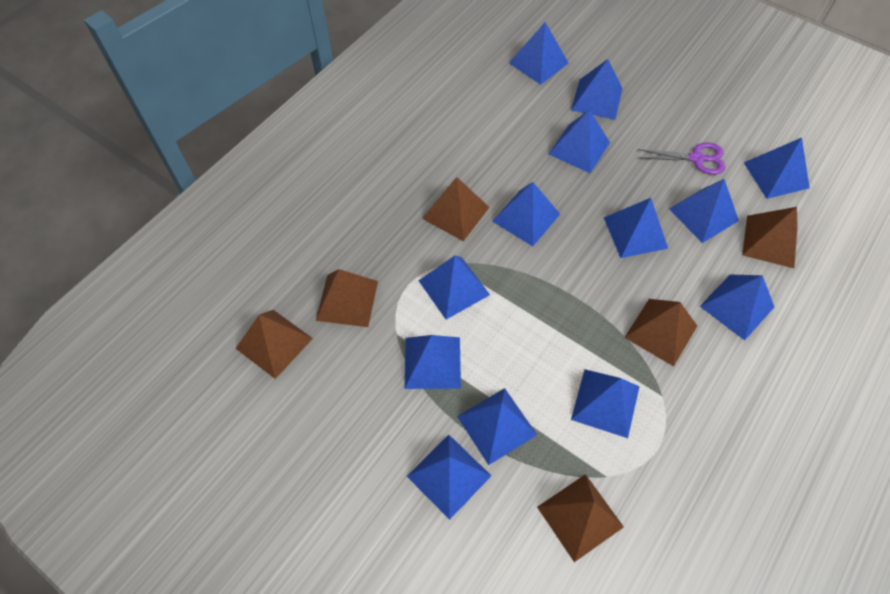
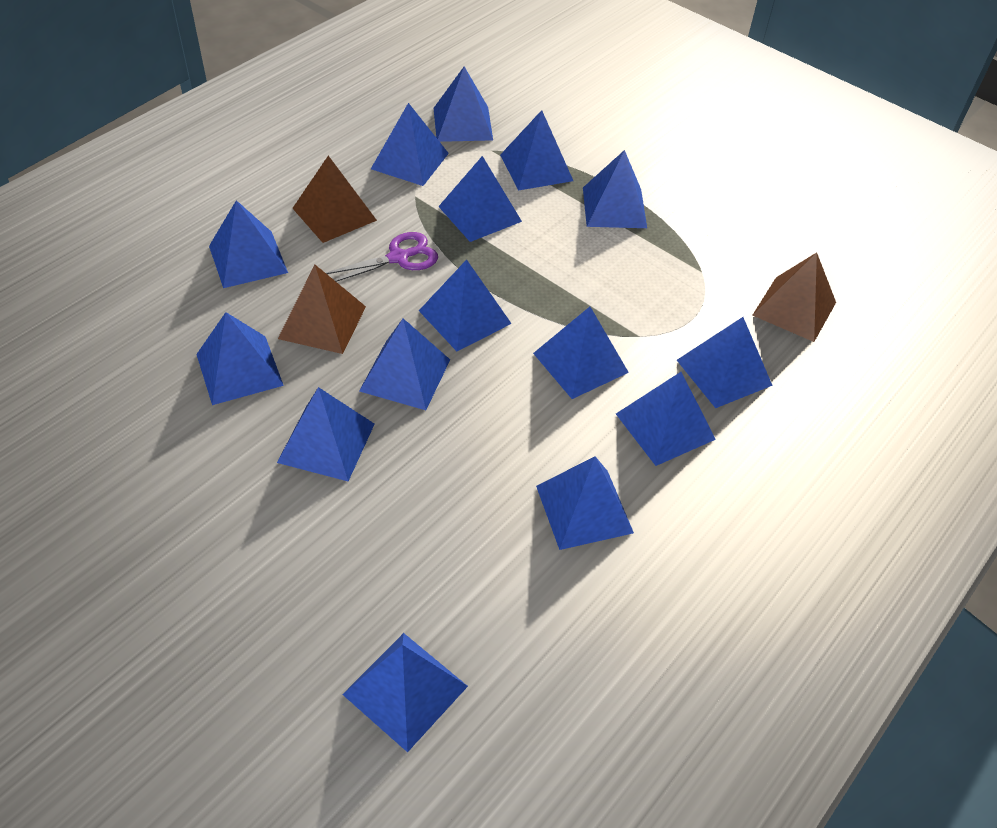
blue pyramid: 13 -> 15
brown pyramid: 6 -> 3

